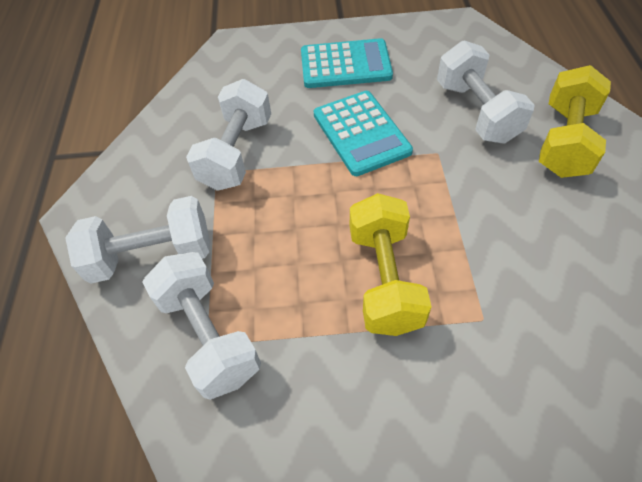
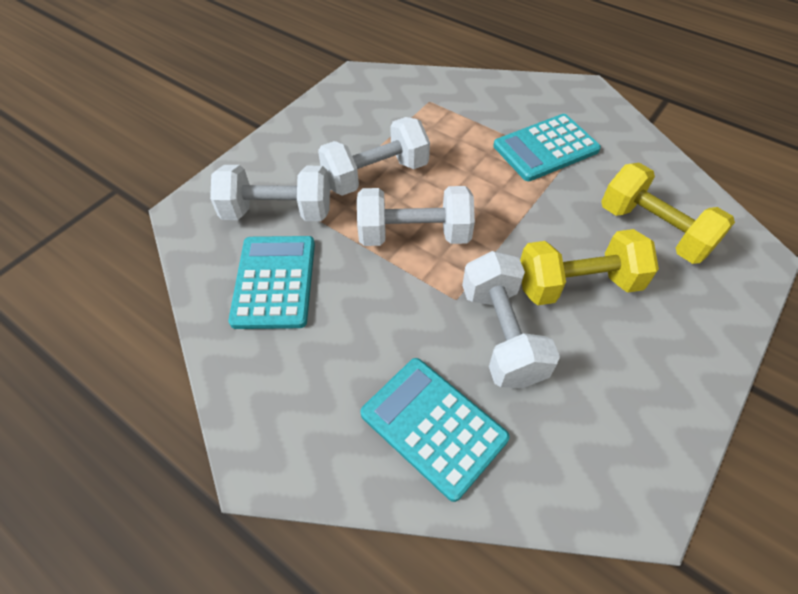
turquoise calculator: 2 -> 3

